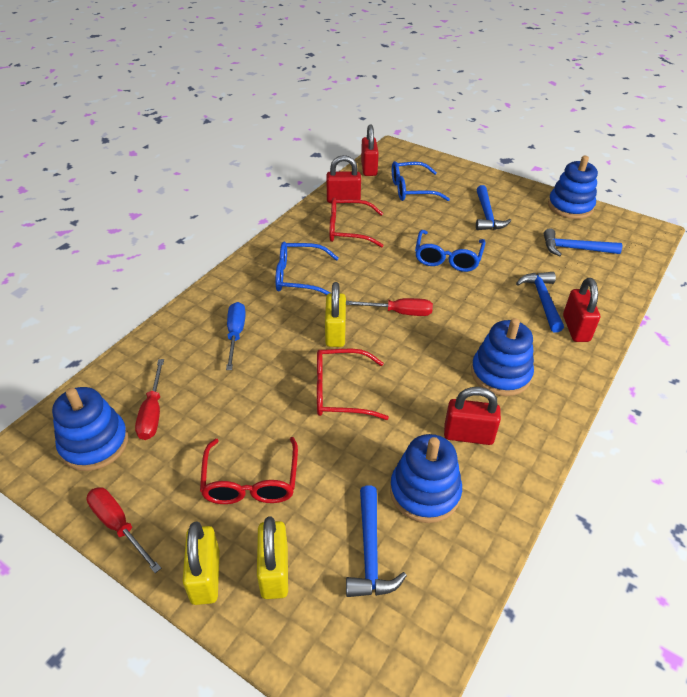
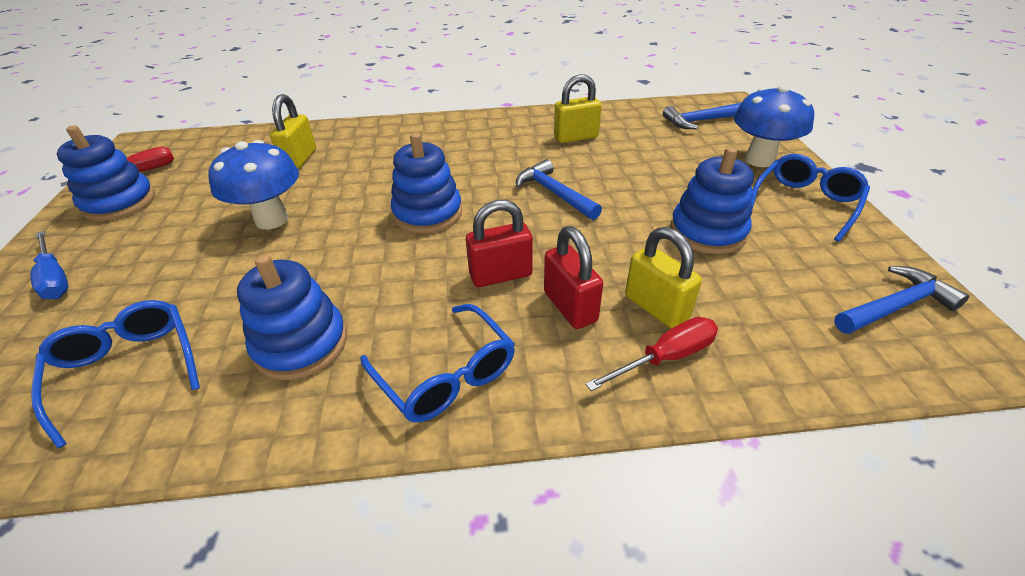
blue hammer: 4 -> 3
blue mushroom: 0 -> 2
red glasses: 3 -> 0
red padlock: 4 -> 2
red screwdriver: 3 -> 2

